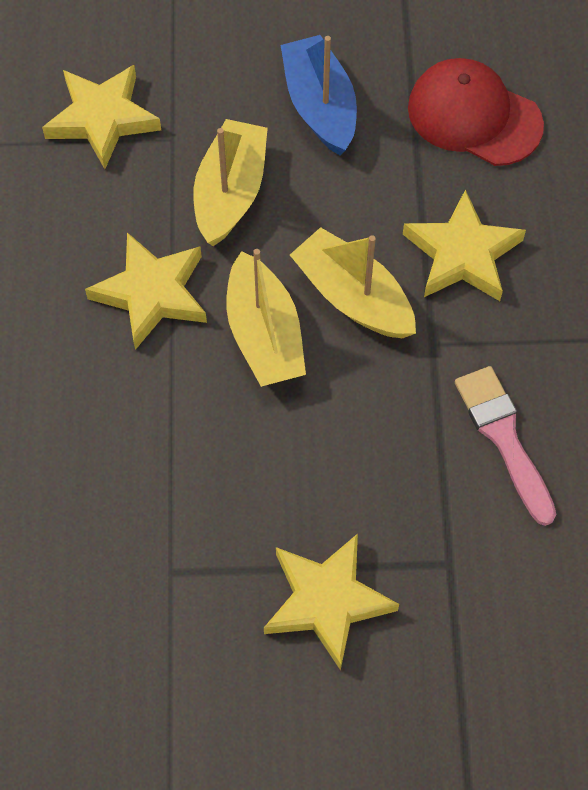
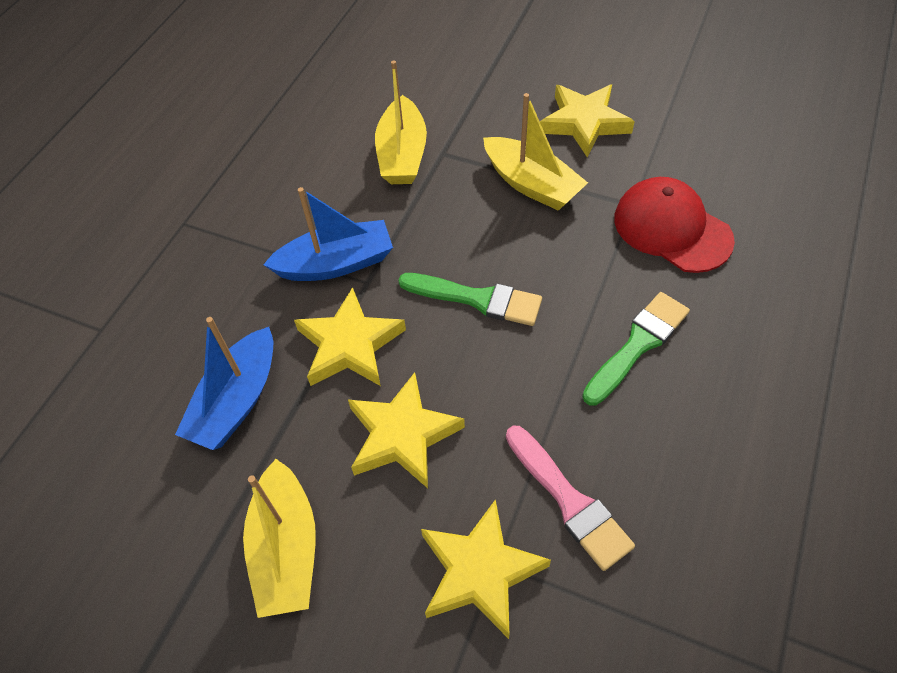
blue boat: 1 -> 2
green brush: 0 -> 2

